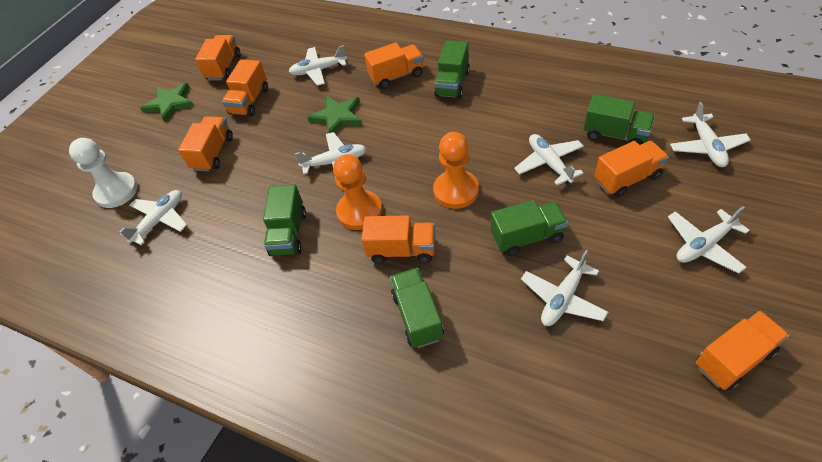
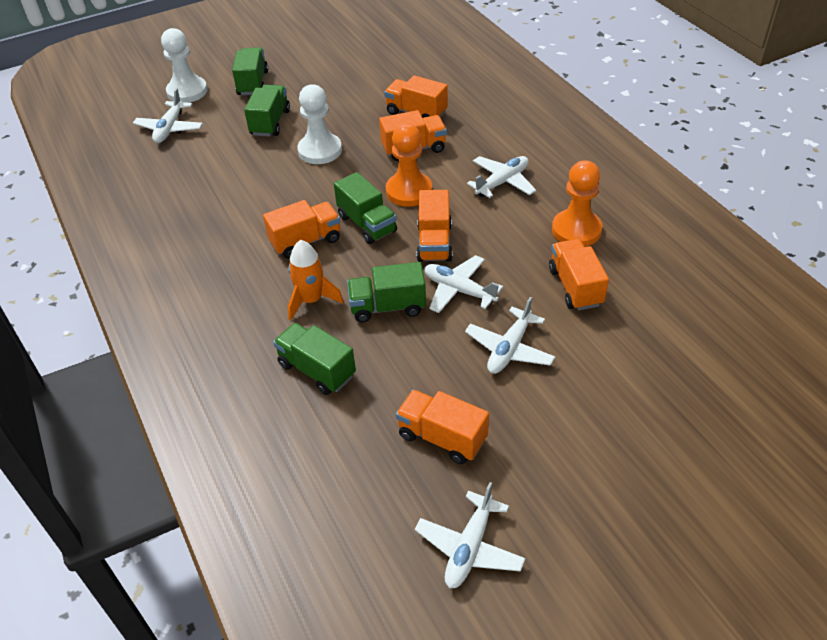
green star: 2 -> 0
orange rocket: 0 -> 1
orange truck: 7 -> 6
white pawn: 1 -> 2
white plane: 7 -> 5

